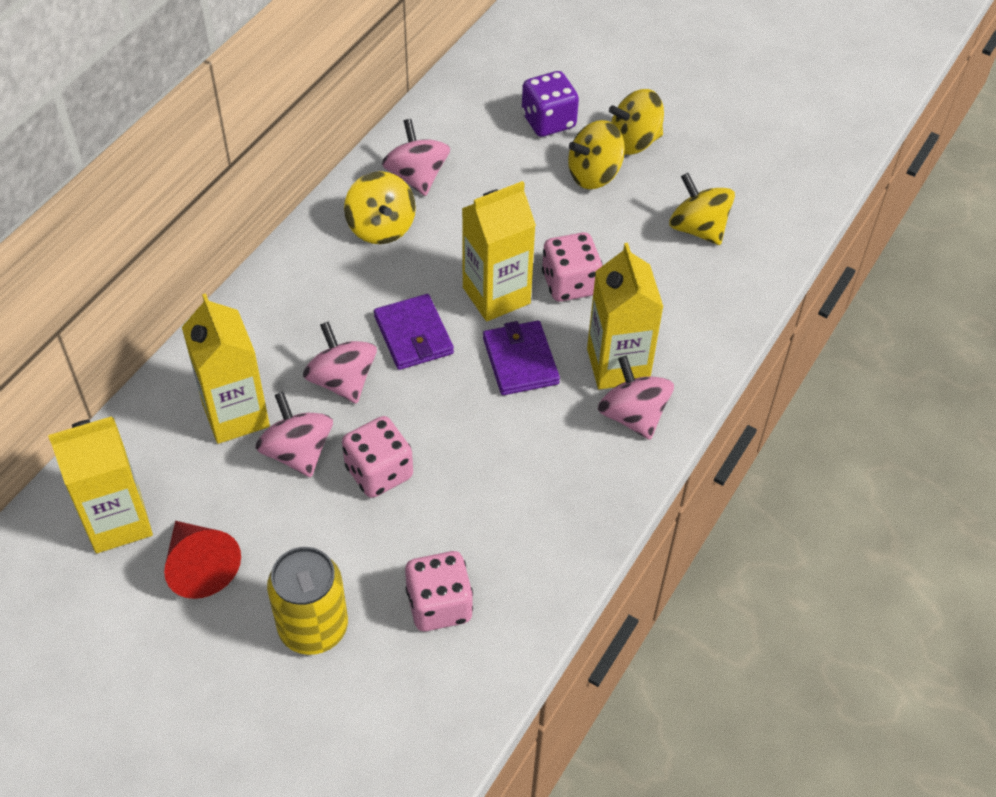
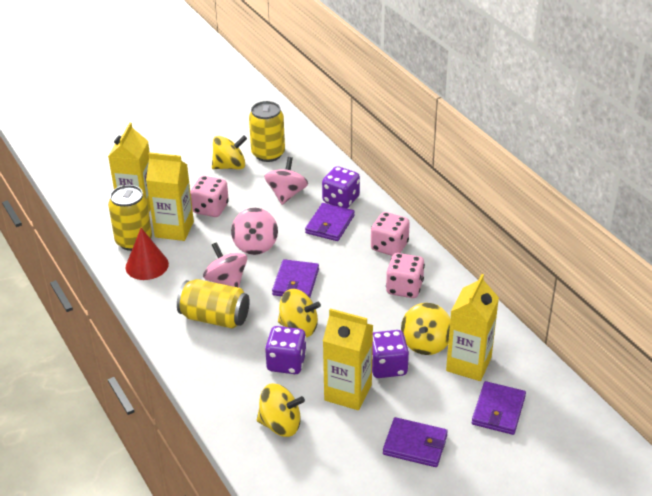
pink spinning top: 4 -> 3
purple dice: 1 -> 3
purple wallet: 2 -> 4
yellow can: 1 -> 3

